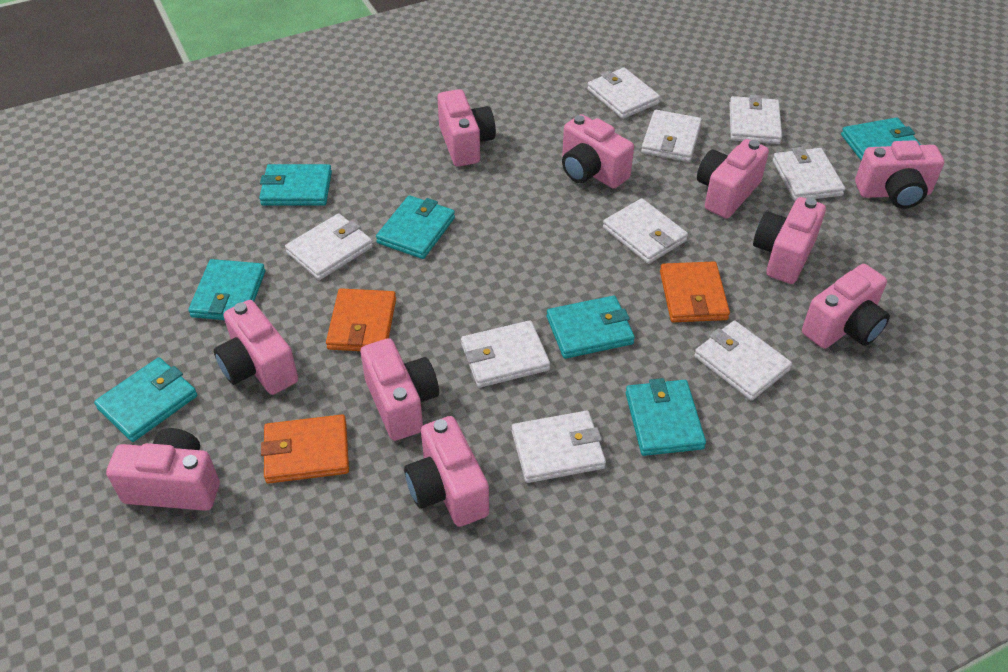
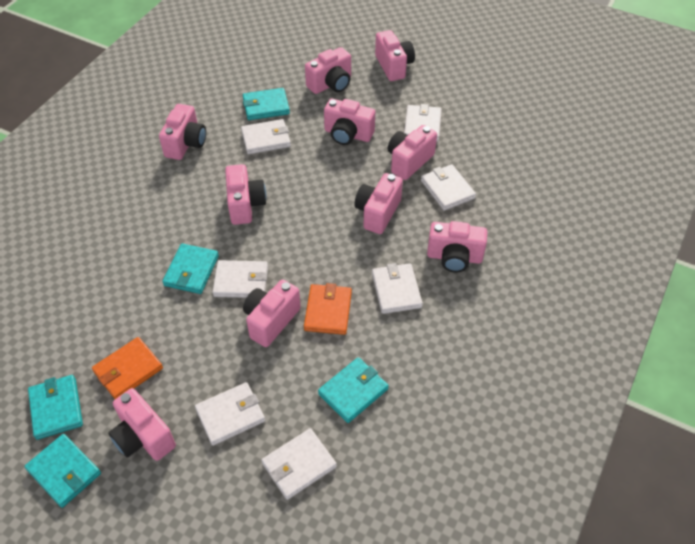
orange wallet: 3 -> 2
turquoise wallet: 7 -> 5
white wallet: 9 -> 7

